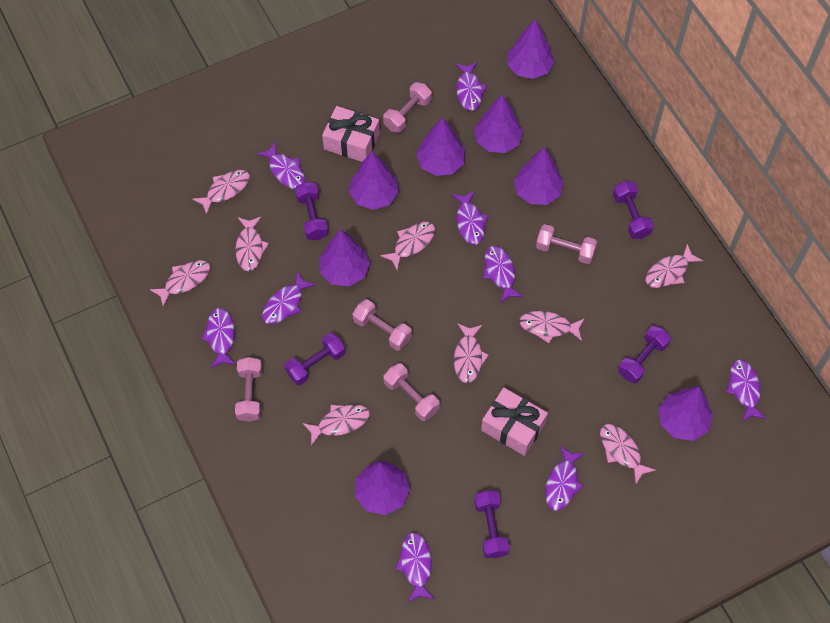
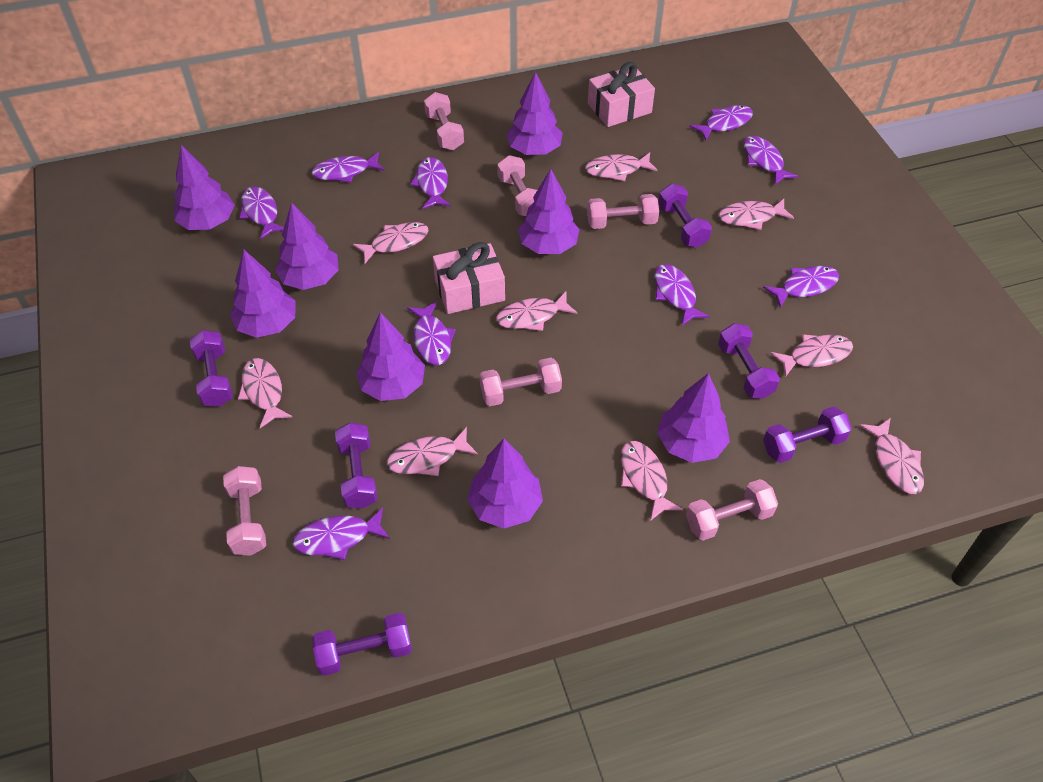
pink dumbbell: 5 -> 6
purple dumbbell: 5 -> 6

